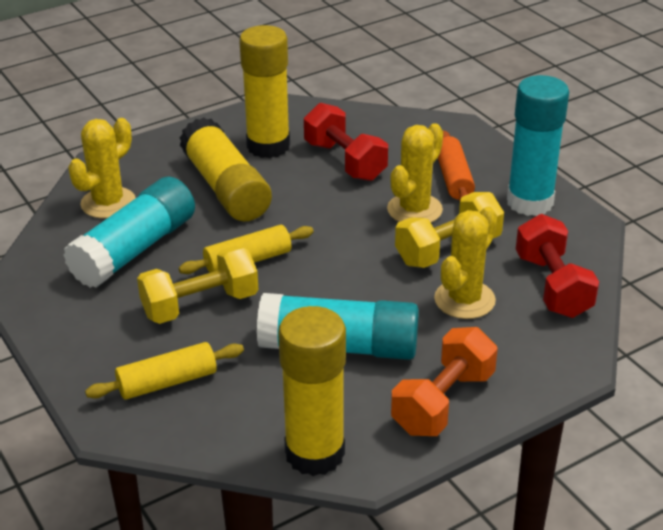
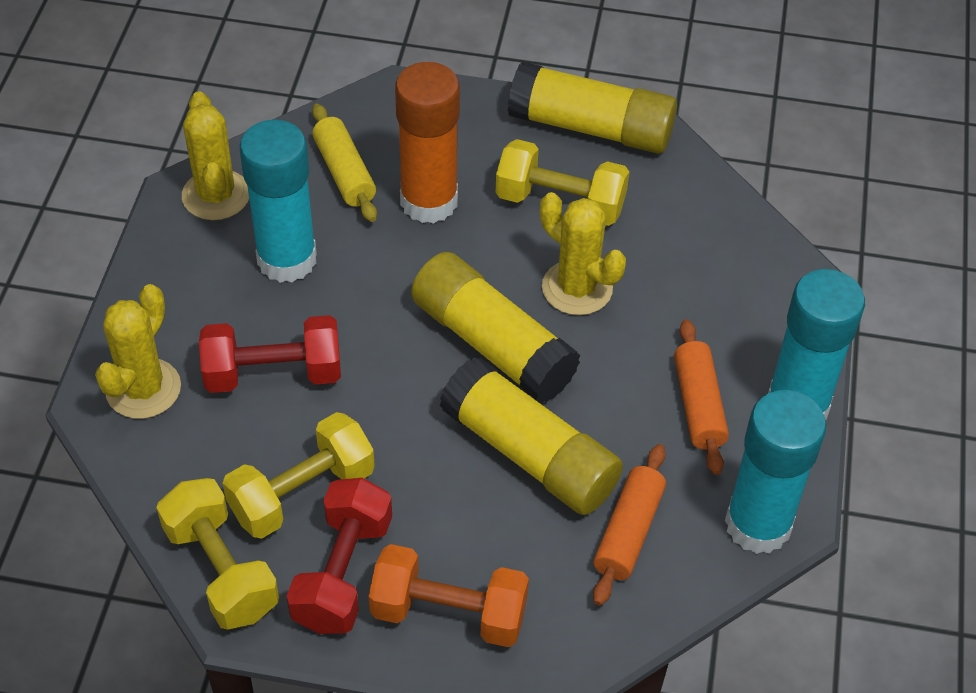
orange glue stick: 0 -> 1
orange rolling pin: 1 -> 2
yellow dumbbell: 2 -> 3
yellow rolling pin: 2 -> 1

